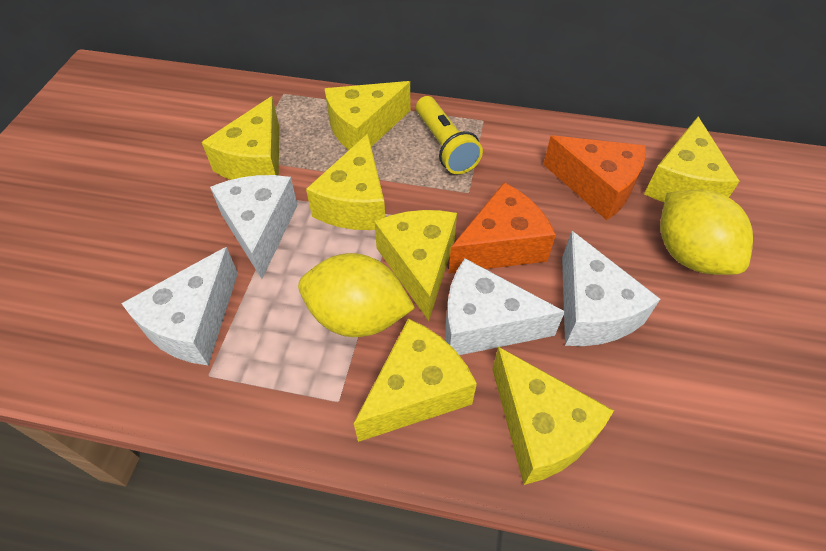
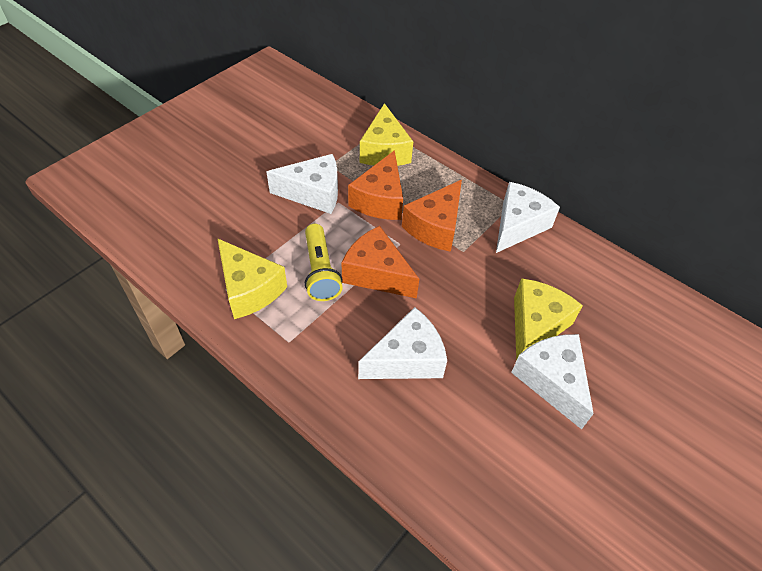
orange cheese: 2 -> 3
yellow cheese: 7 -> 3
yellow lemon: 2 -> 0

